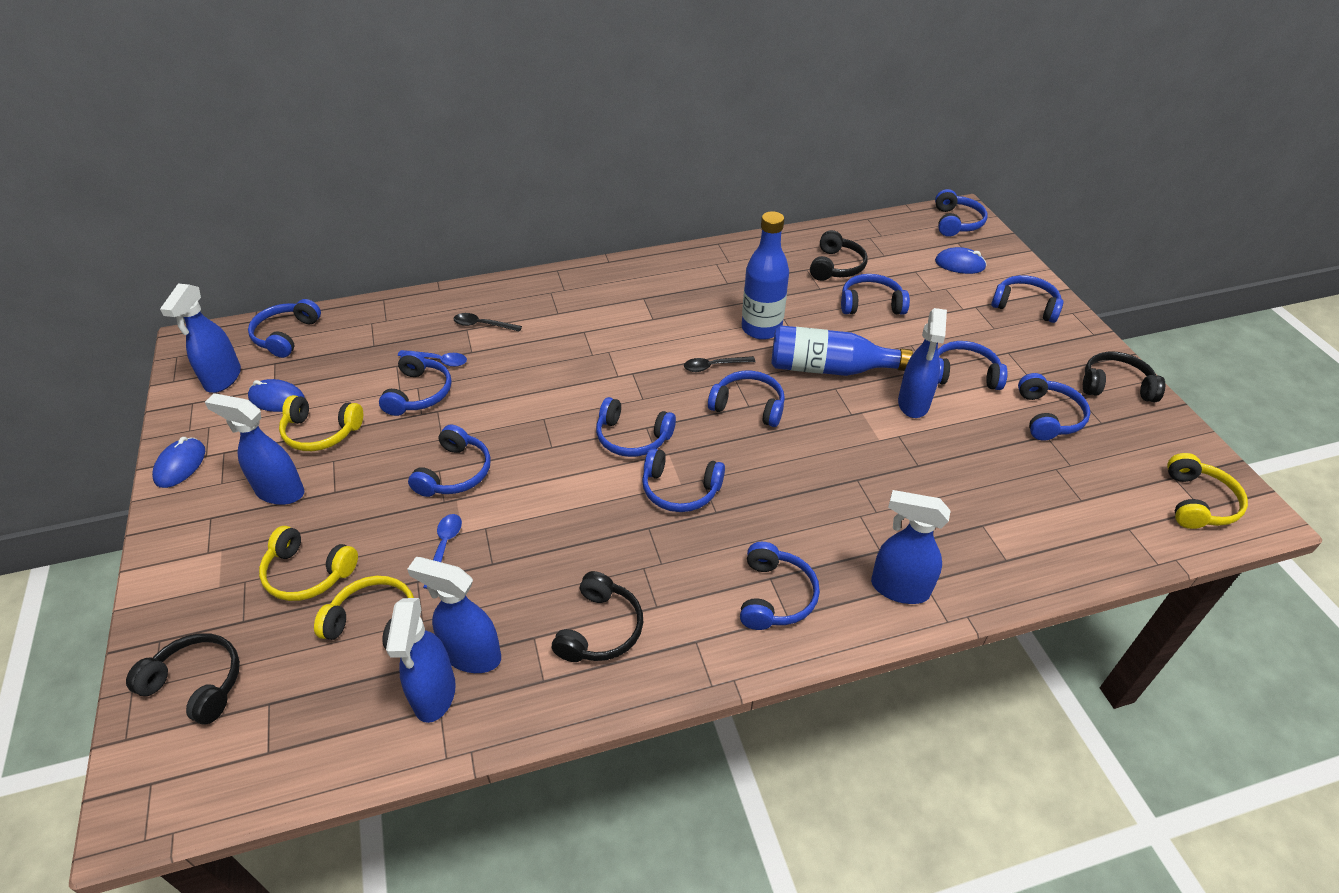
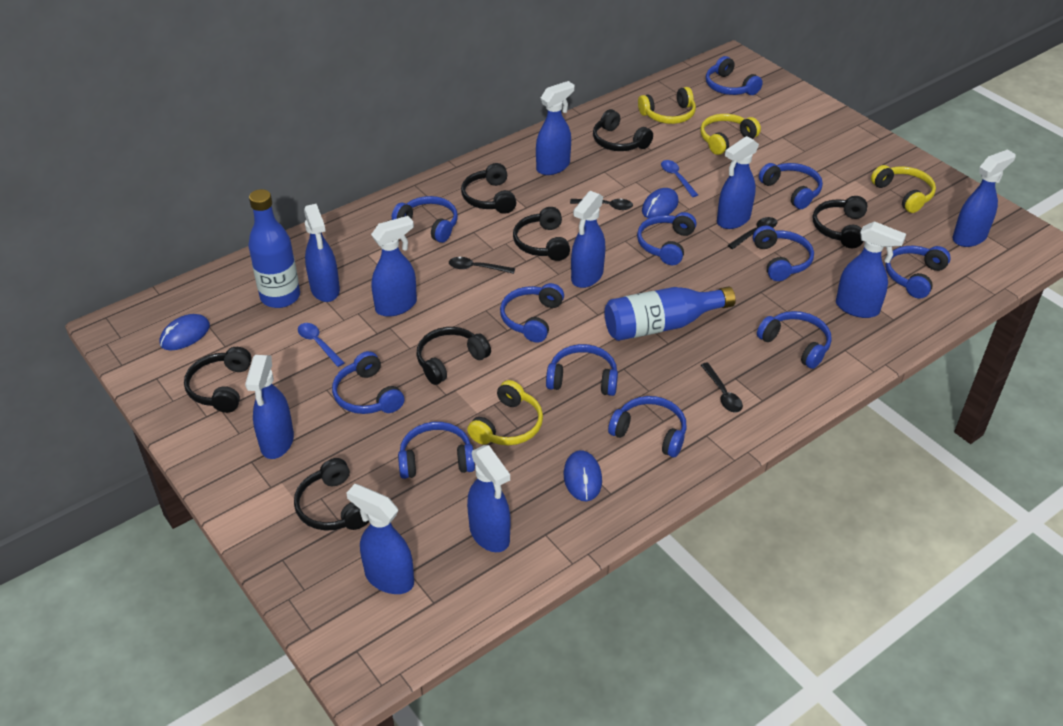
black headphones: 4 -> 7
black spoon: 2 -> 4
blue spray bottle: 6 -> 10

